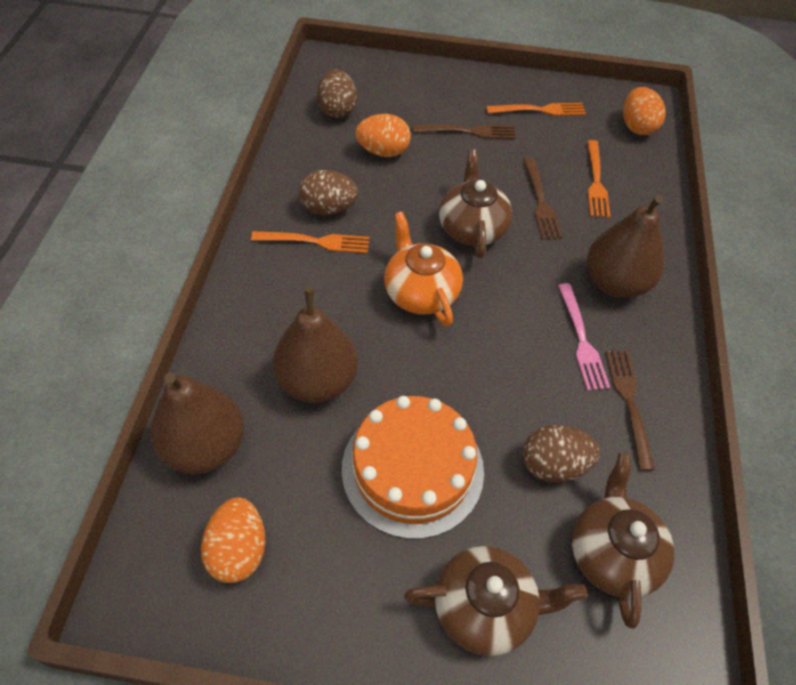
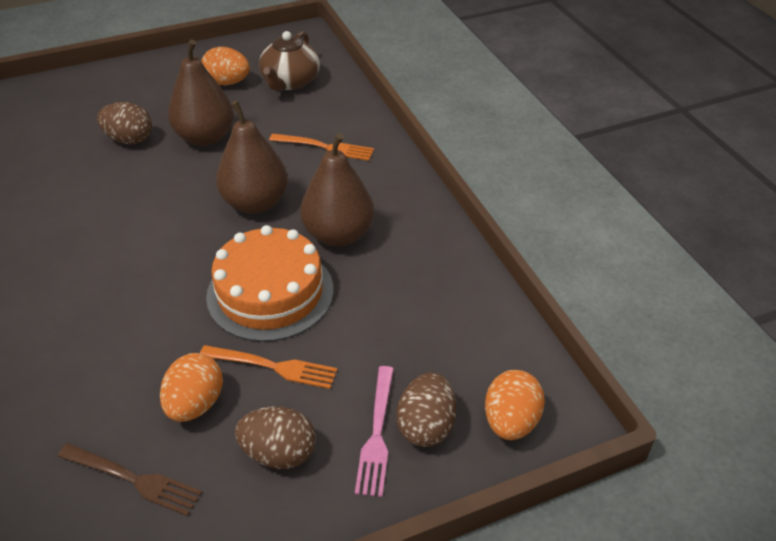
brown fork: 3 -> 1
brown teapot: 3 -> 1
orange fork: 3 -> 2
orange teapot: 1 -> 0

